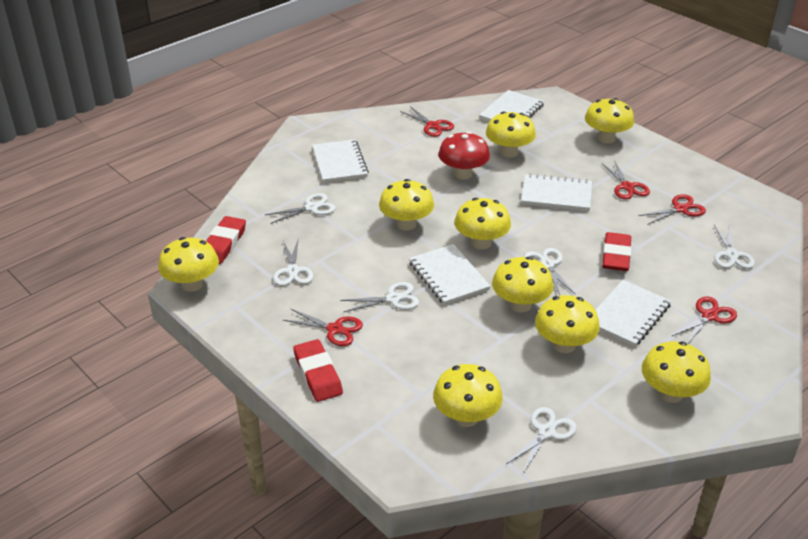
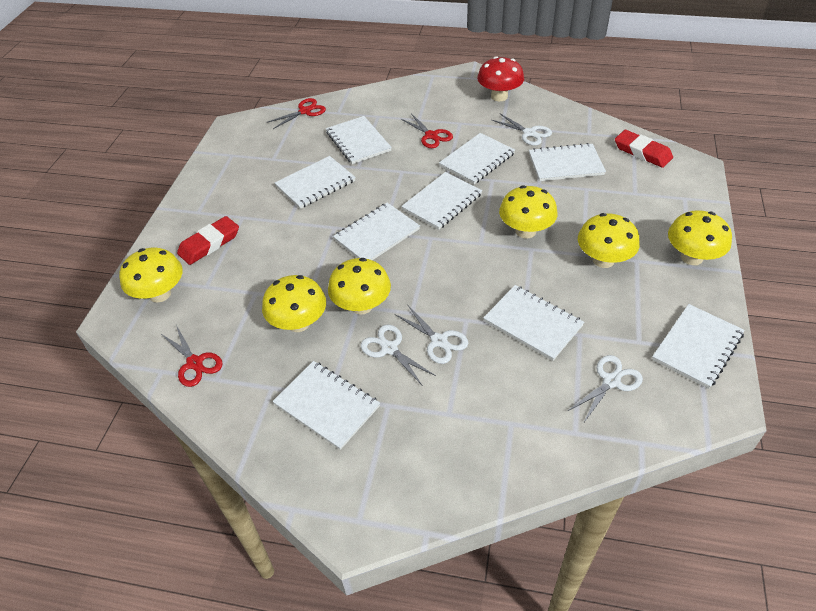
red eraser: 3 -> 2
red scissors: 5 -> 3
white notebook: 5 -> 9
white scissors: 6 -> 4
yellow mushroom: 9 -> 6

